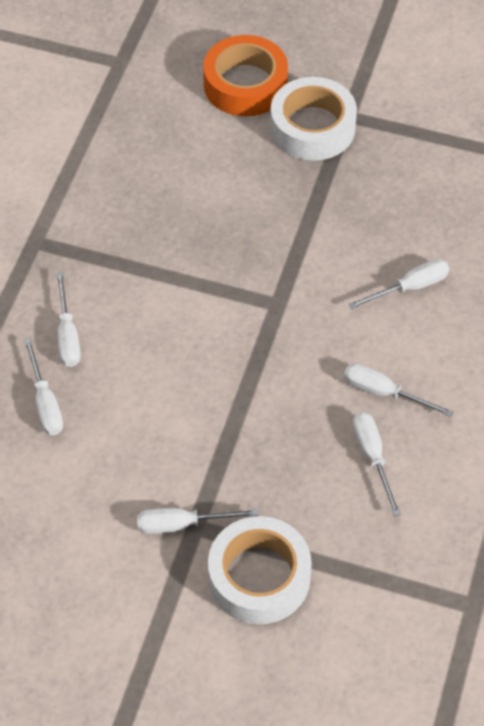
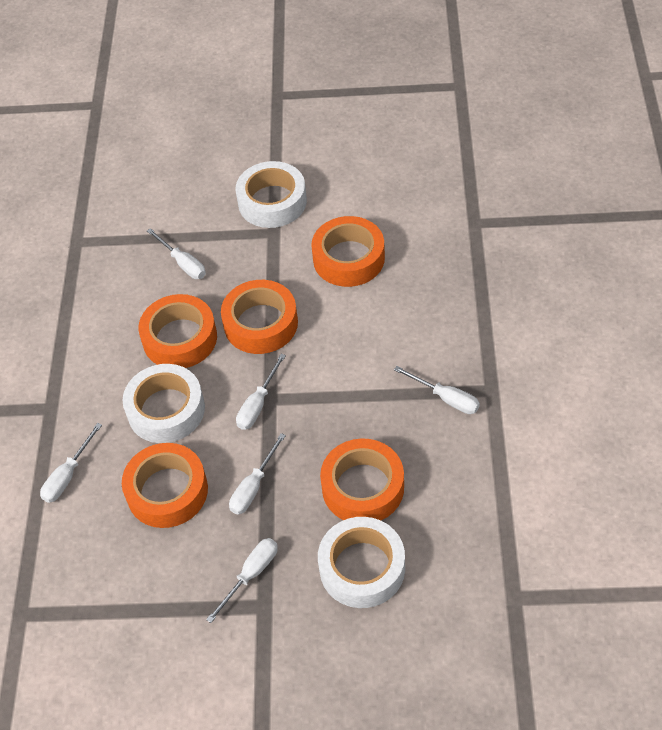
orange tape: 1 -> 5
white tape: 2 -> 3

